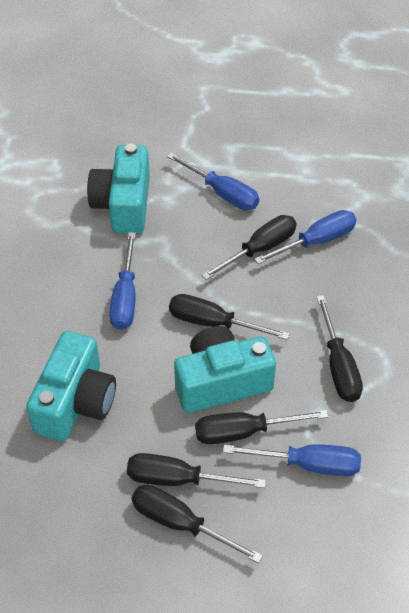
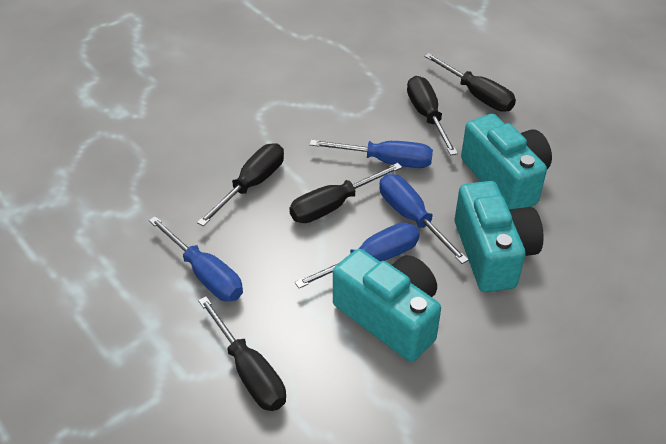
black screwdriver: 6 -> 5

